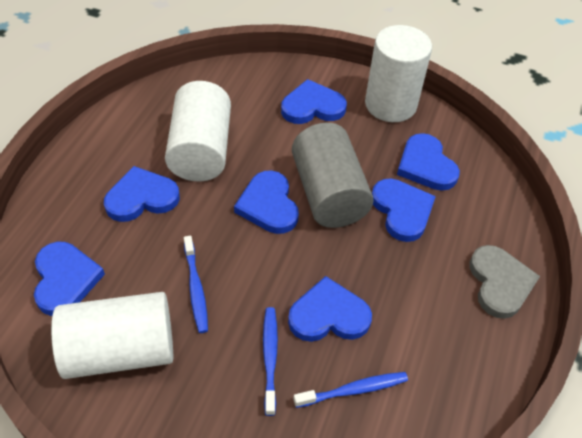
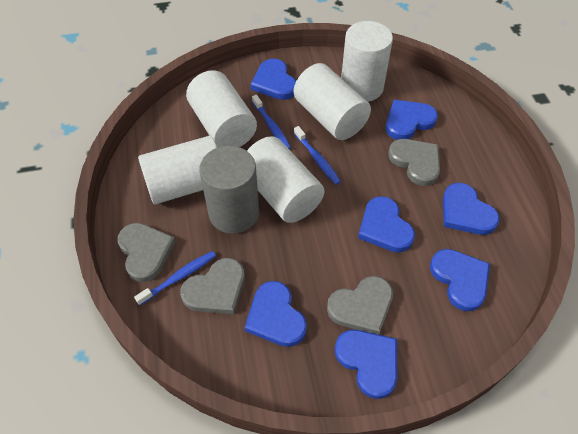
grey heart: 1 -> 4
white cylinder: 3 -> 5

